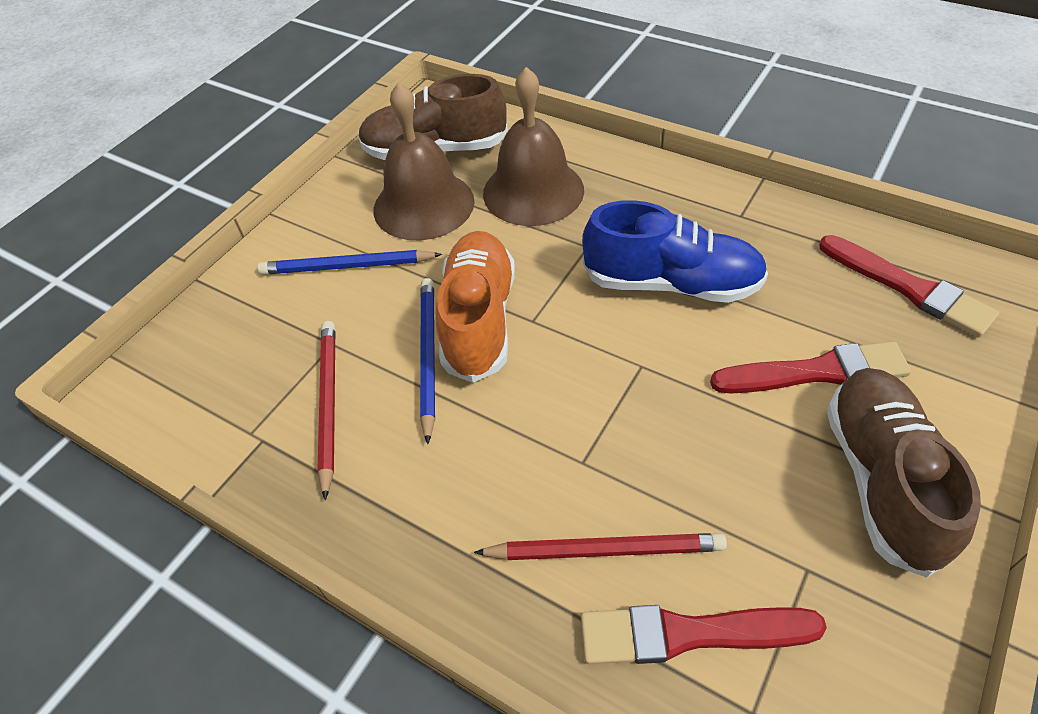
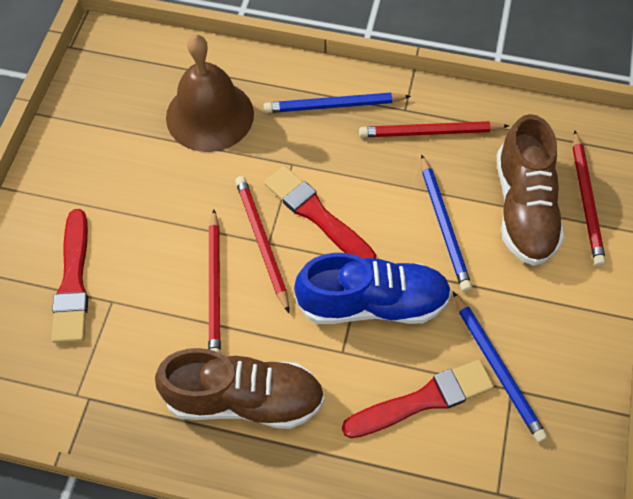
blue pencil: 2 -> 3
brown bell: 2 -> 1
orange shoe: 1 -> 0
red pencil: 2 -> 4

